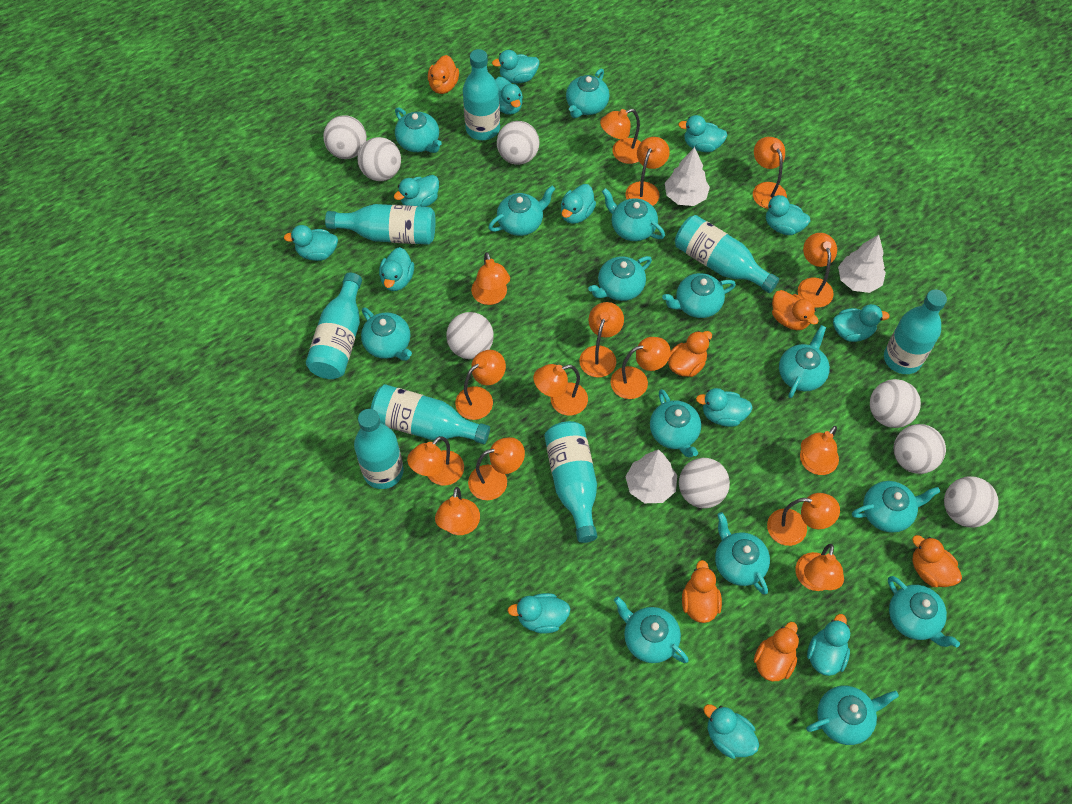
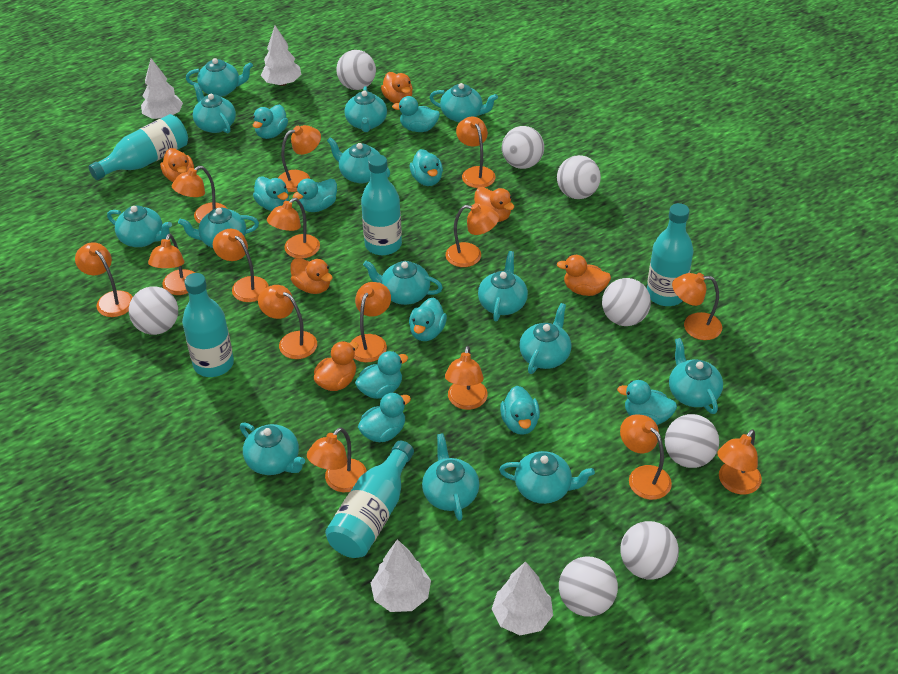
turquoise bottle: 8 -> 5
turquoise duck: 13 -> 10
white tree: 3 -> 4

